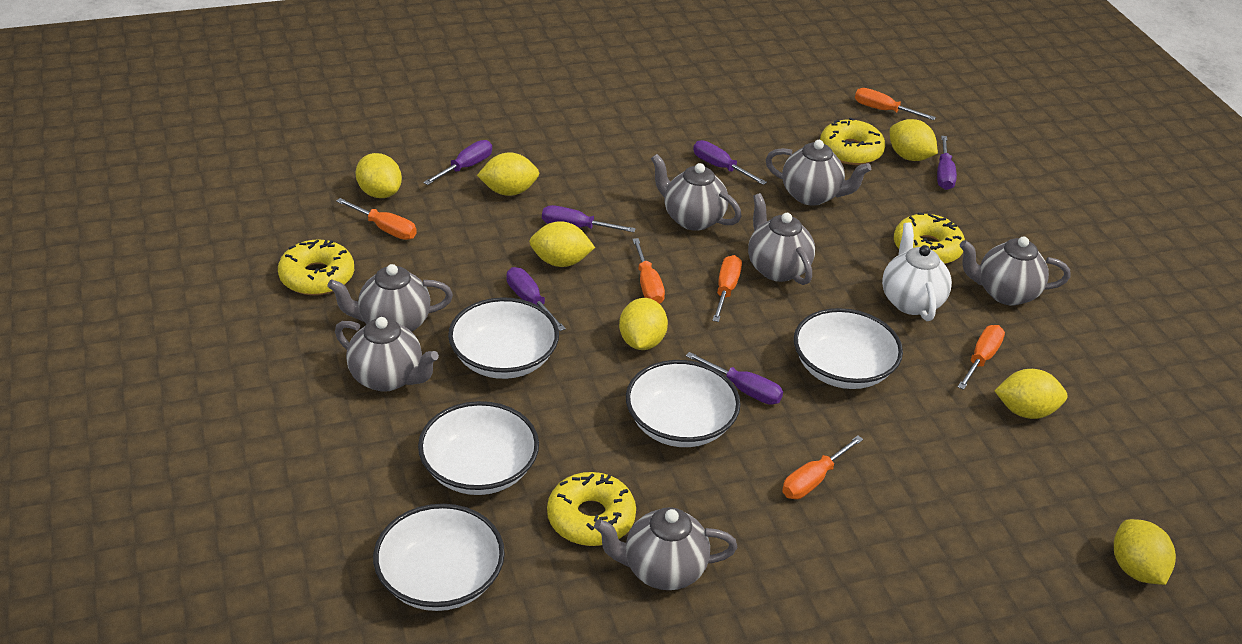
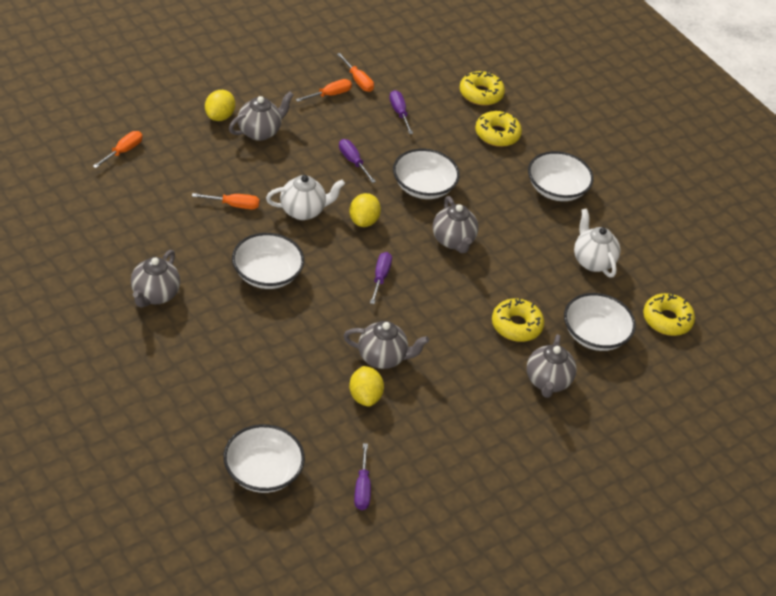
grey teapot: 7 -> 5
orange screwdriver: 6 -> 4
purple screwdriver: 6 -> 4
white teapot: 1 -> 2
yellow lemon: 7 -> 3

